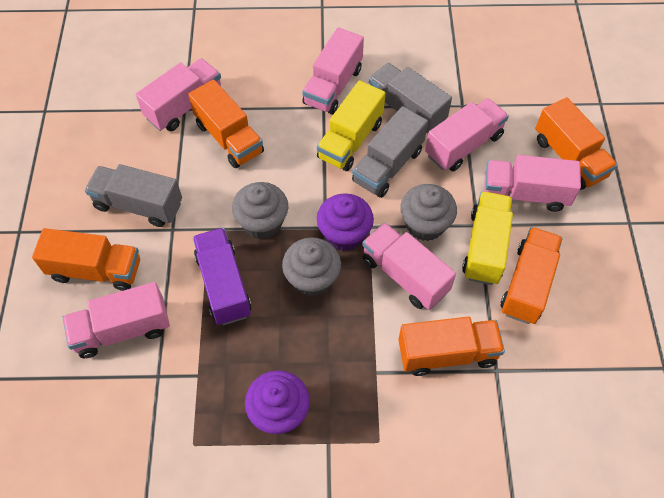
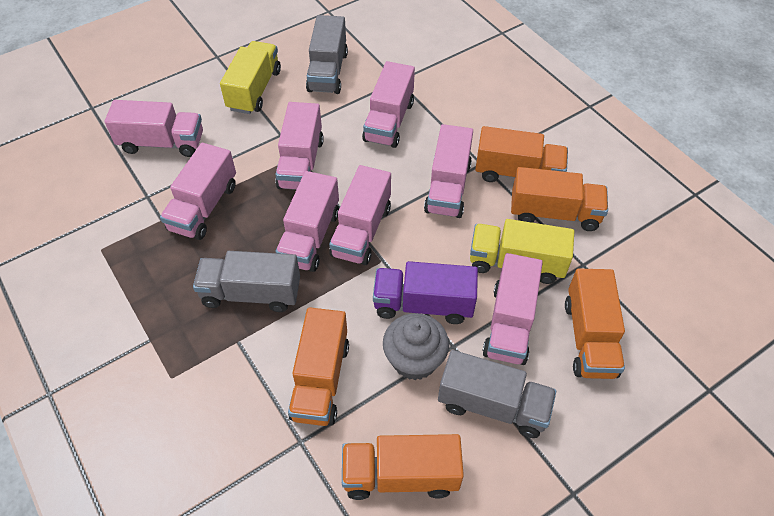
grey cupcake: 3 -> 1
pink truck: 6 -> 8
purple cupcake: 2 -> 0

